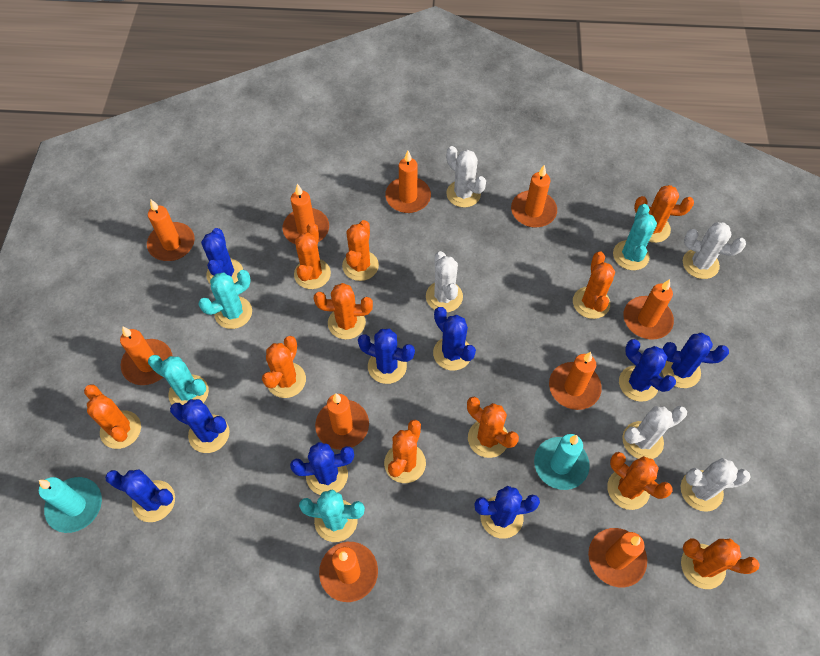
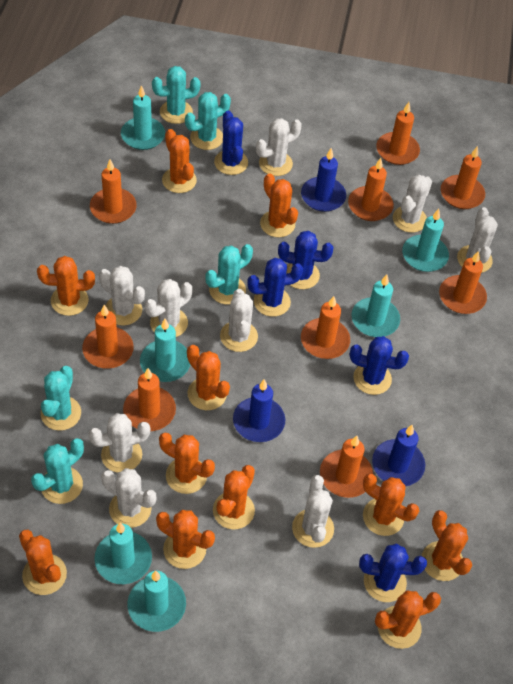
blue cactus: 9 -> 5
blue candle: 0 -> 3
orange candle: 10 -> 9
turquoise cactus: 4 -> 5
turquoise candle: 2 -> 6
white cactus: 5 -> 9

